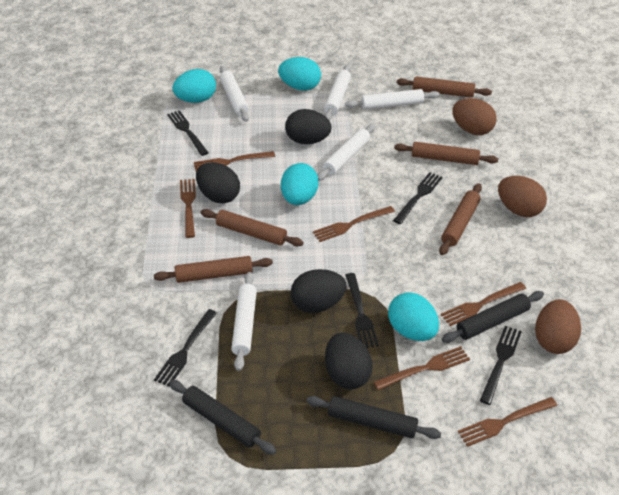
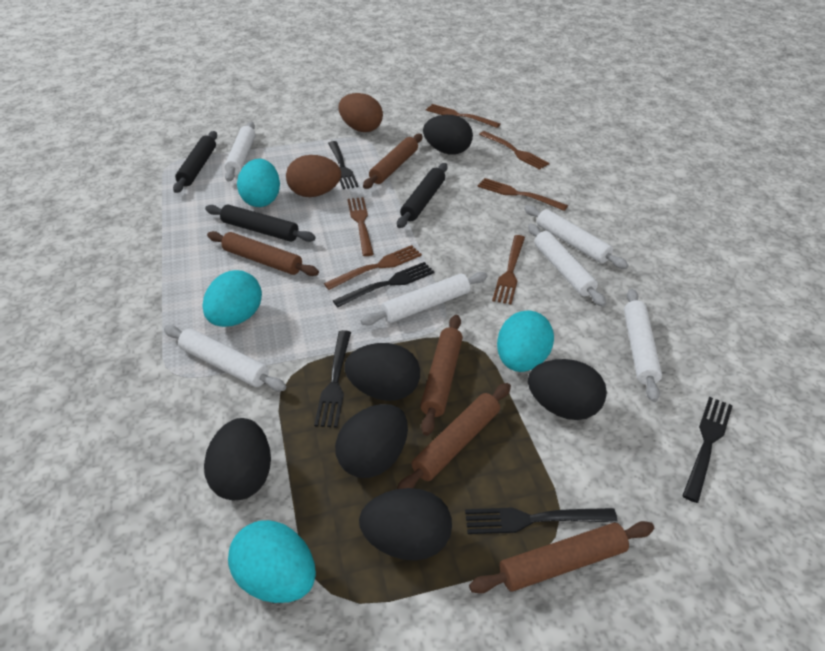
black egg: 4 -> 6
brown egg: 3 -> 2
white rolling pin: 5 -> 6

